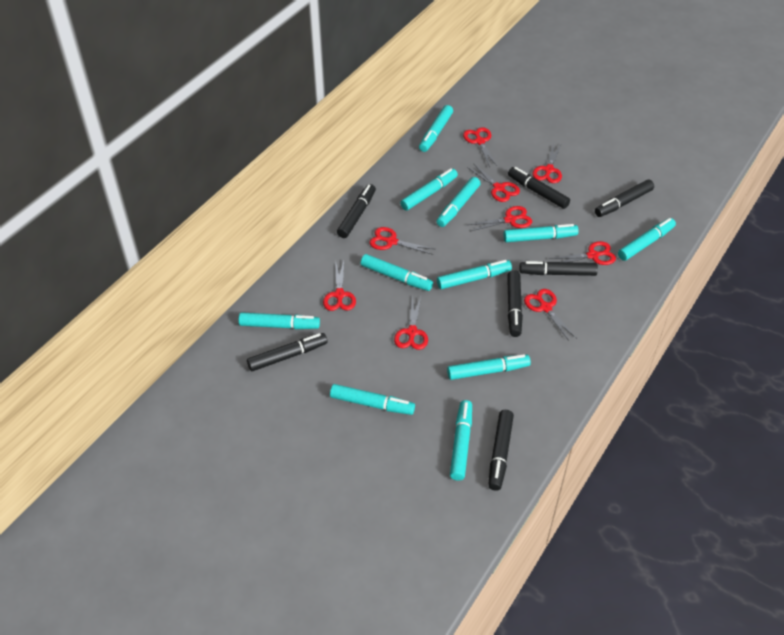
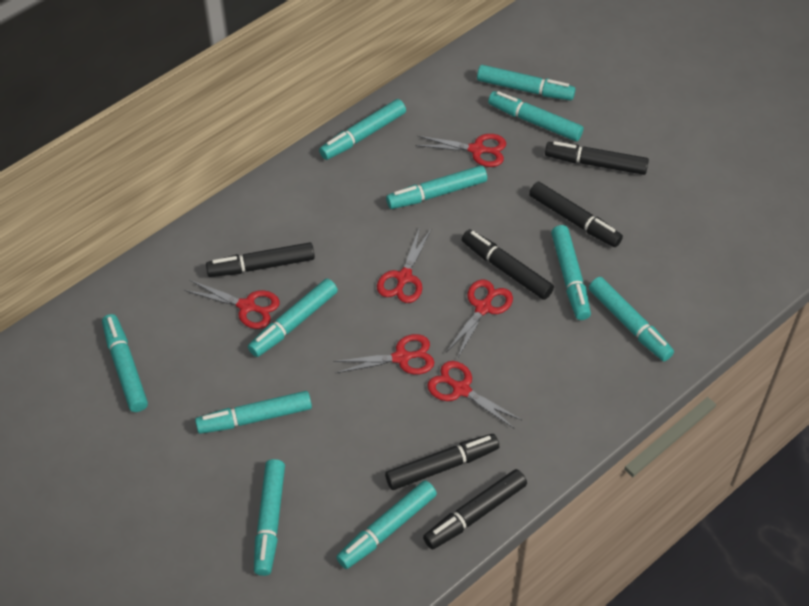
black marker: 7 -> 6
red scissors: 9 -> 6

